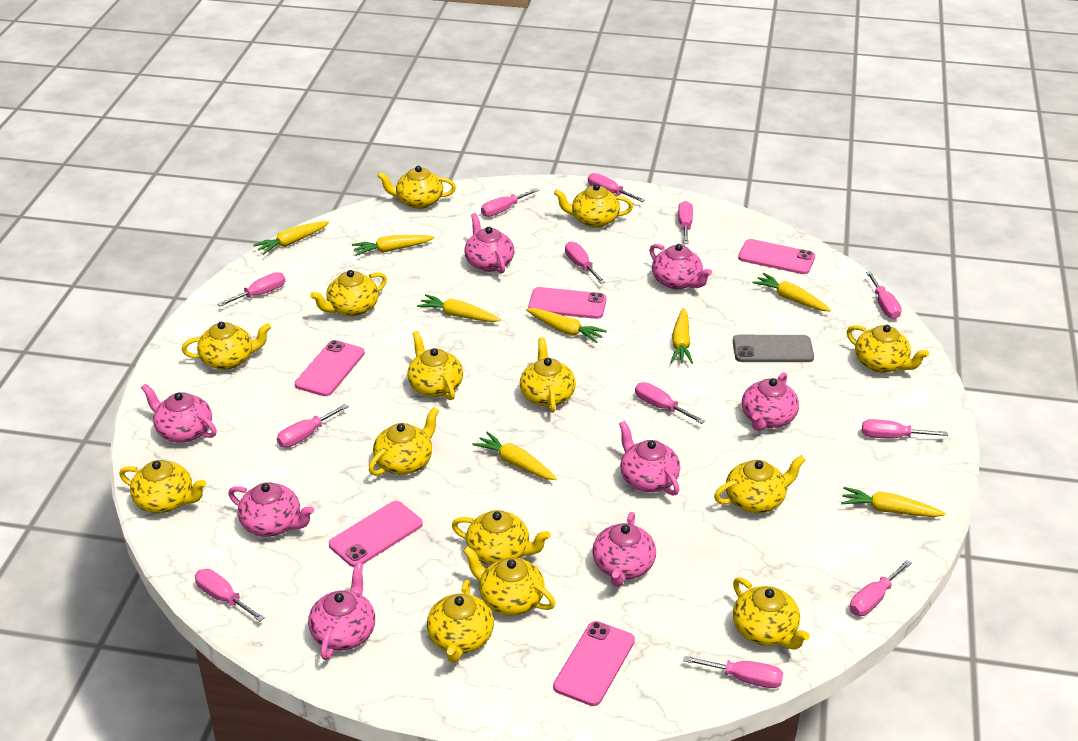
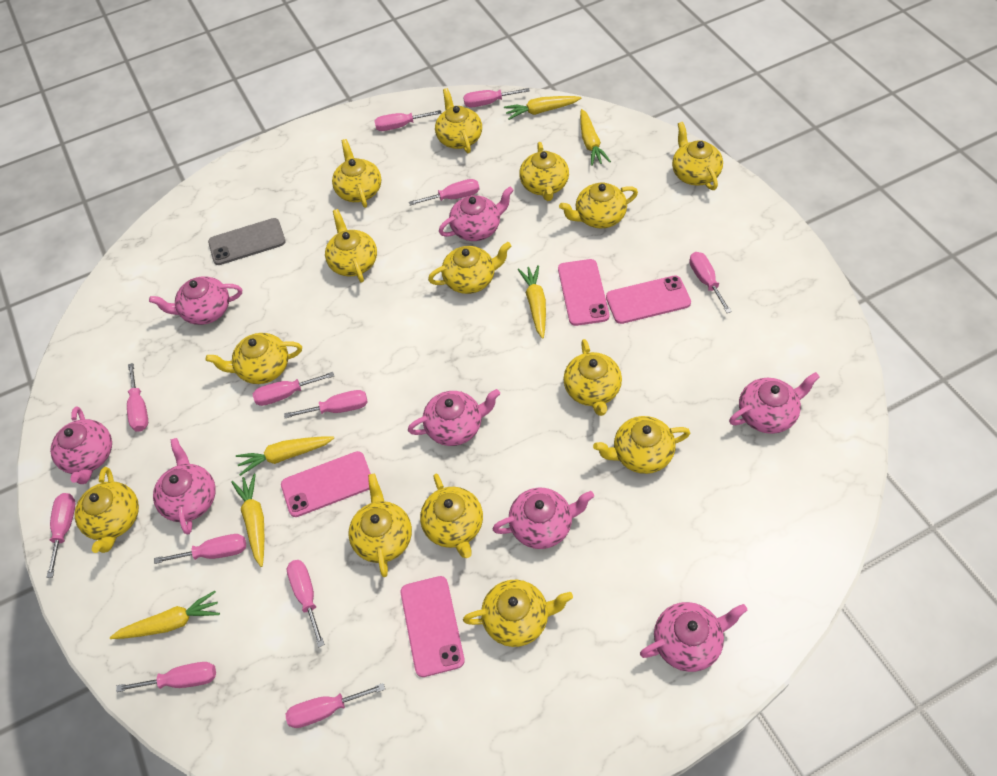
pink phone: 5 -> 4
yellow carrot: 8 -> 6

